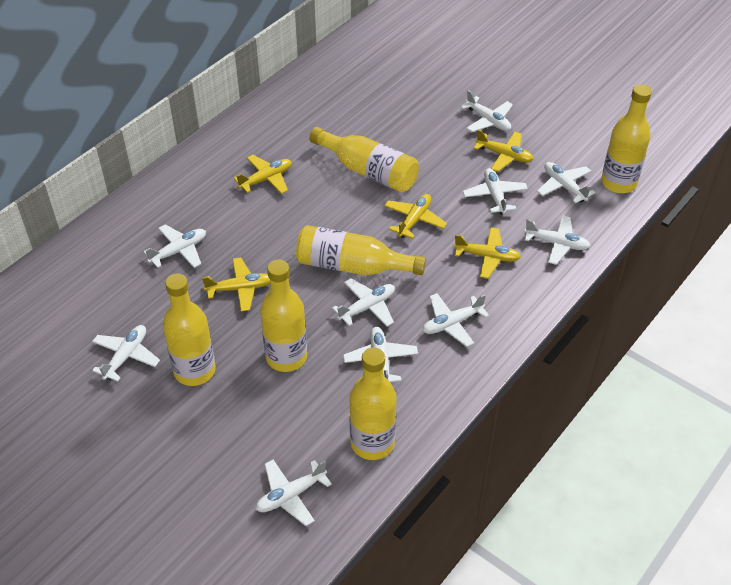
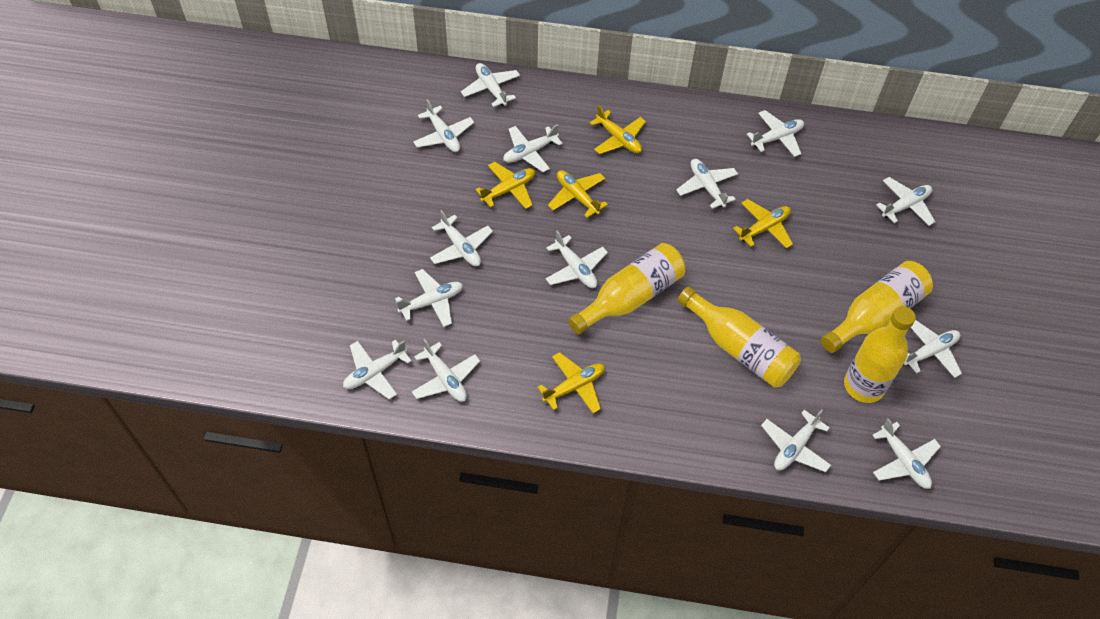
white plane: 10 -> 14
yellow bottle: 6 -> 4

